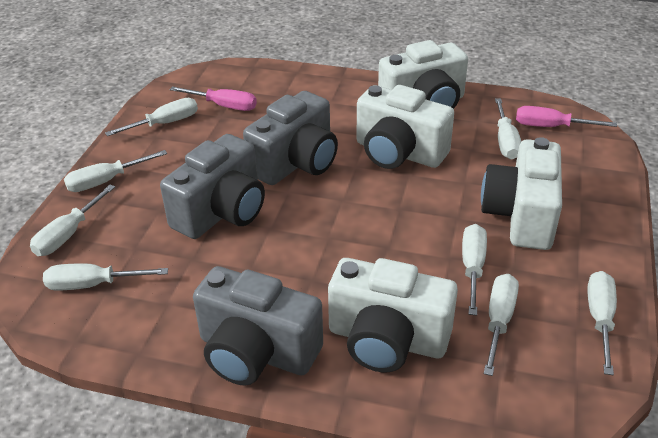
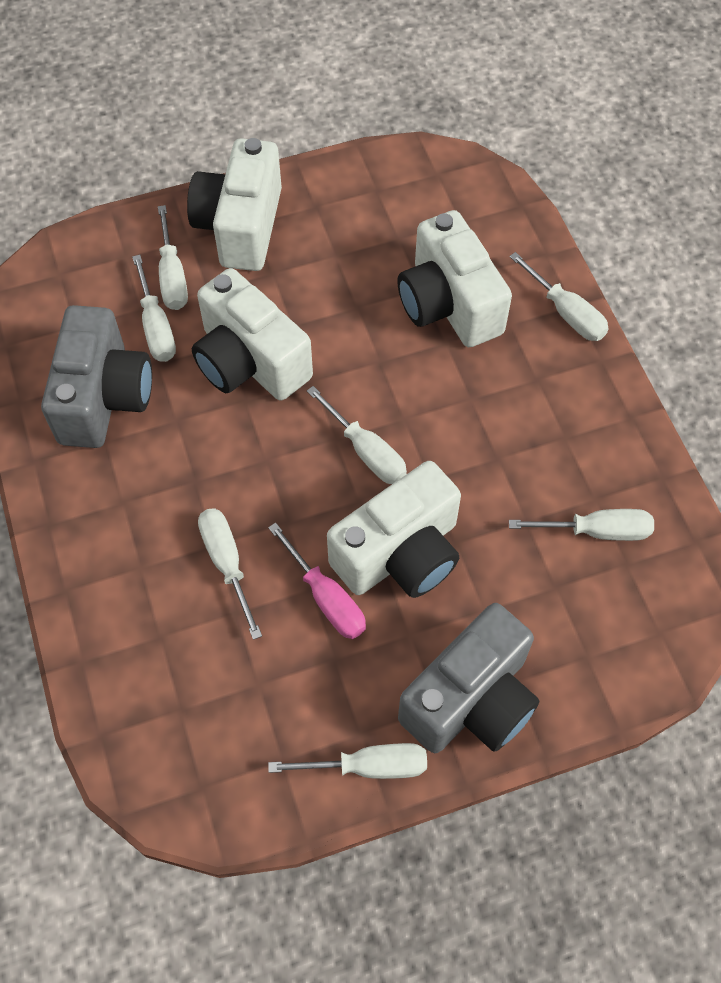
grey camera: 3 -> 2
pink screwdriver: 2 -> 1
white screwdriver: 8 -> 7

